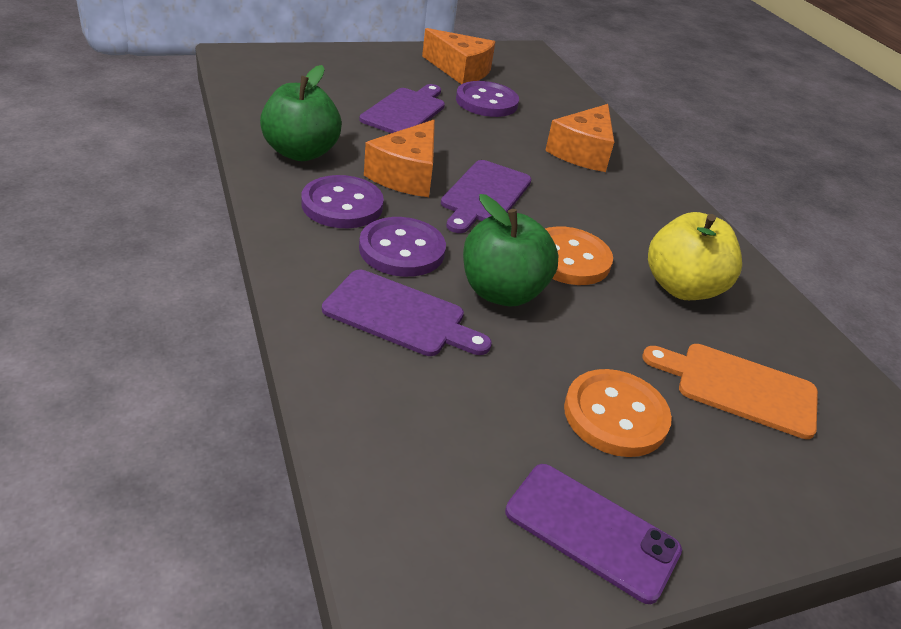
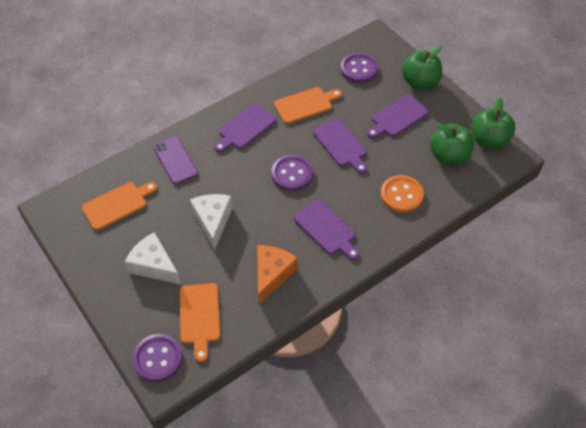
green apple: 2 -> 3
orange button: 2 -> 1
orange cheese: 3 -> 1
orange cutting board: 1 -> 3
purple cutting board: 3 -> 4
white cheese: 0 -> 2
yellow apple: 1 -> 0

